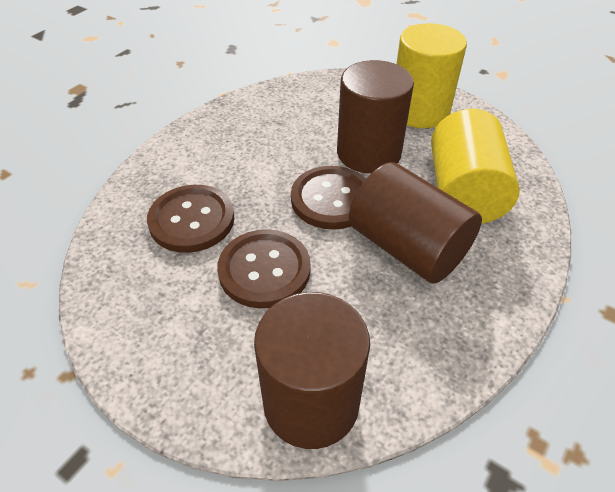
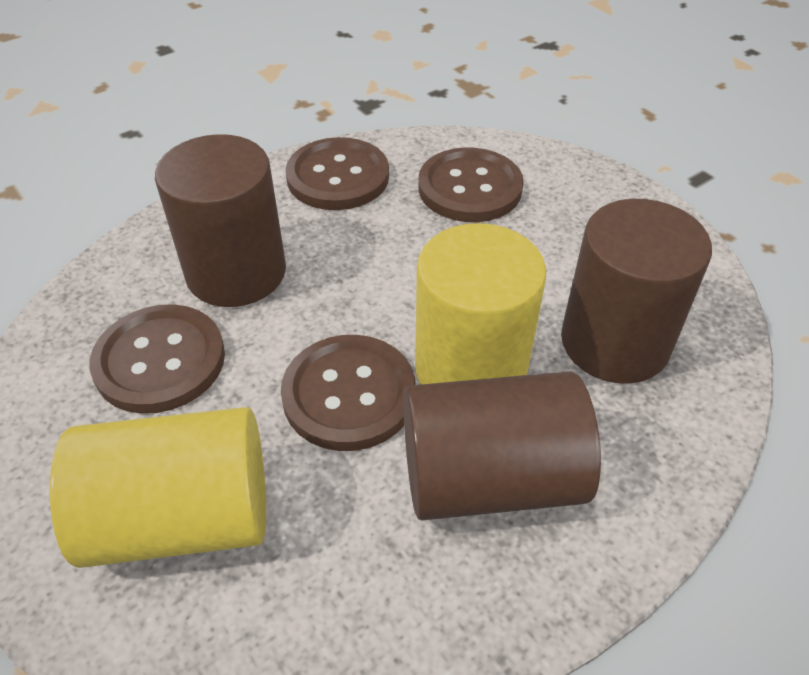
brown button: 3 -> 4

